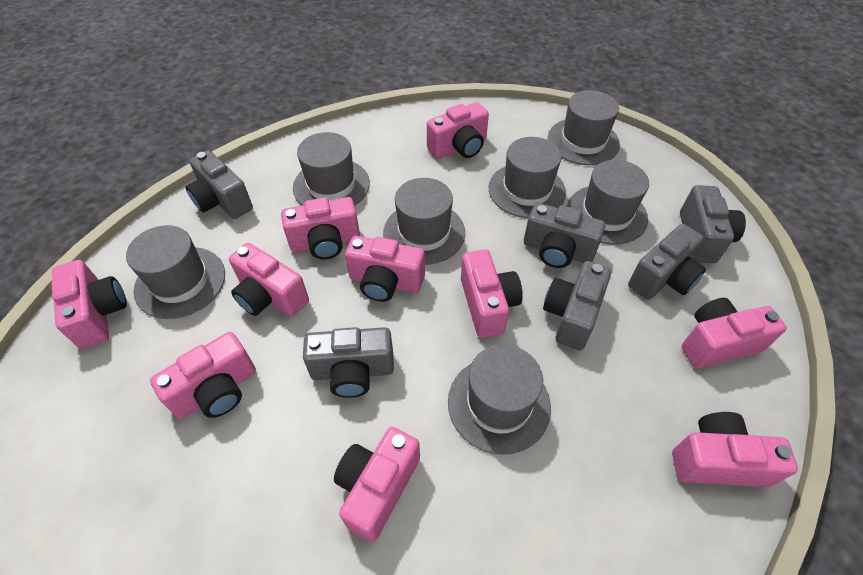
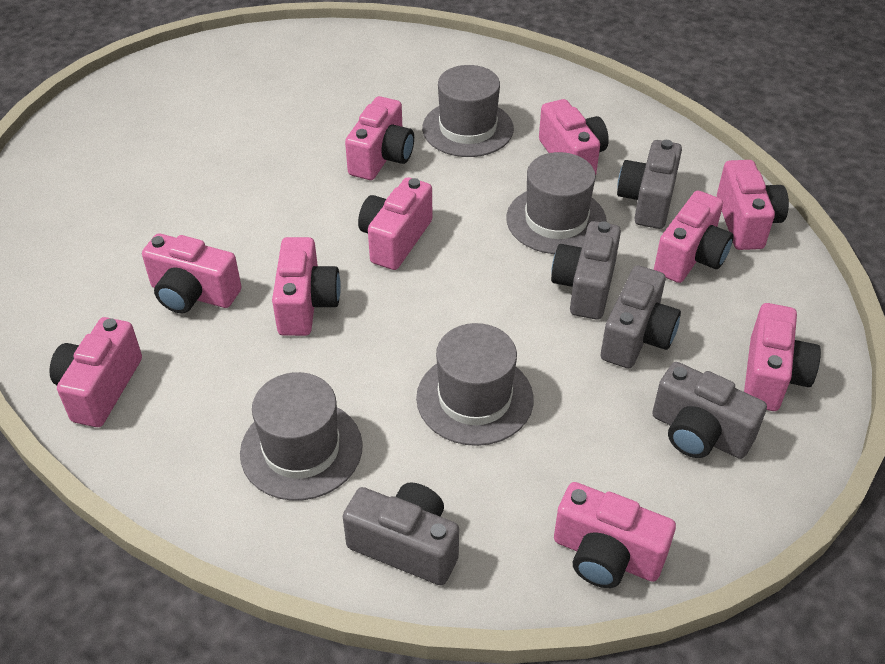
grey camera: 6 -> 5
grey hat: 7 -> 4

